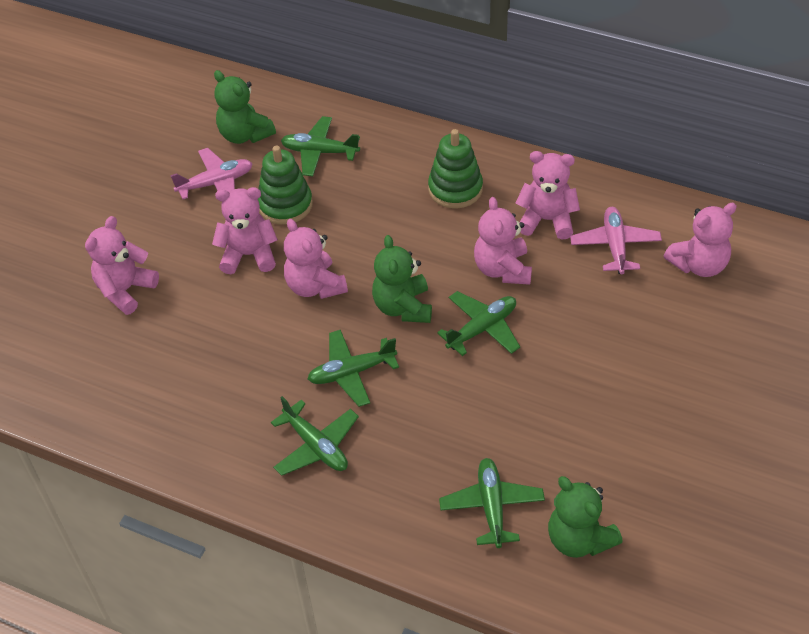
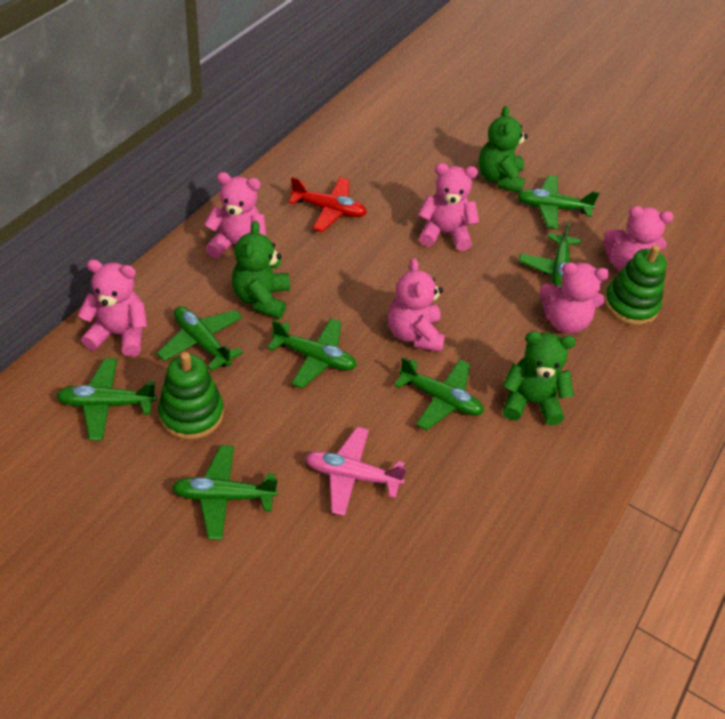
green plane: 5 -> 7
pink plane: 2 -> 1
red plane: 0 -> 1

